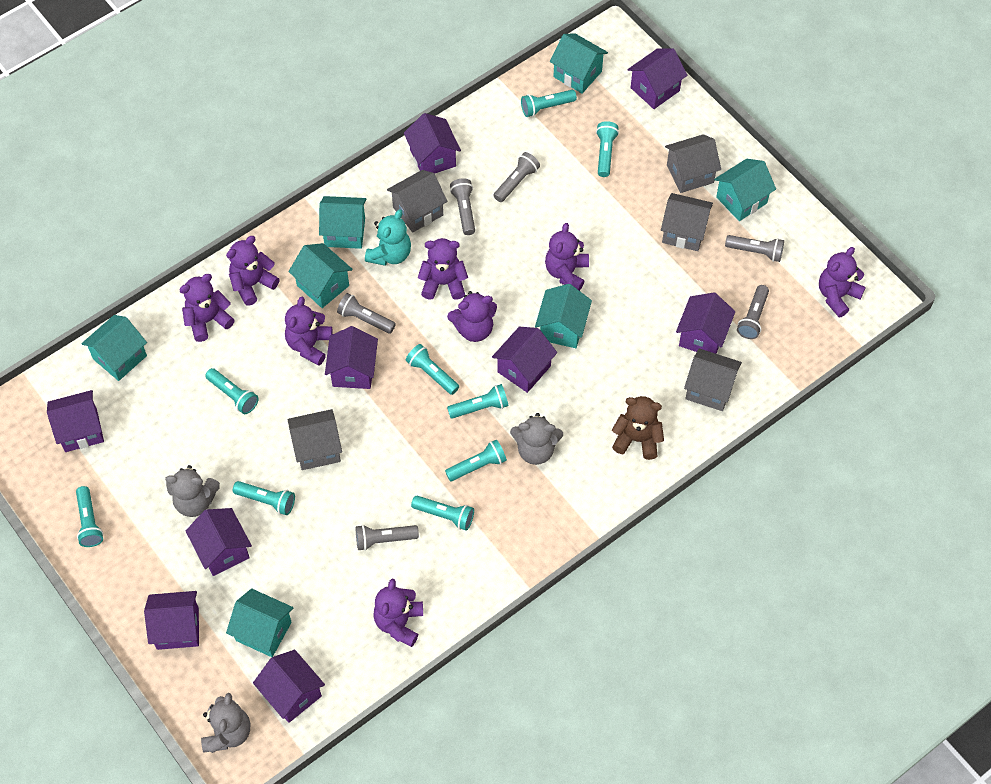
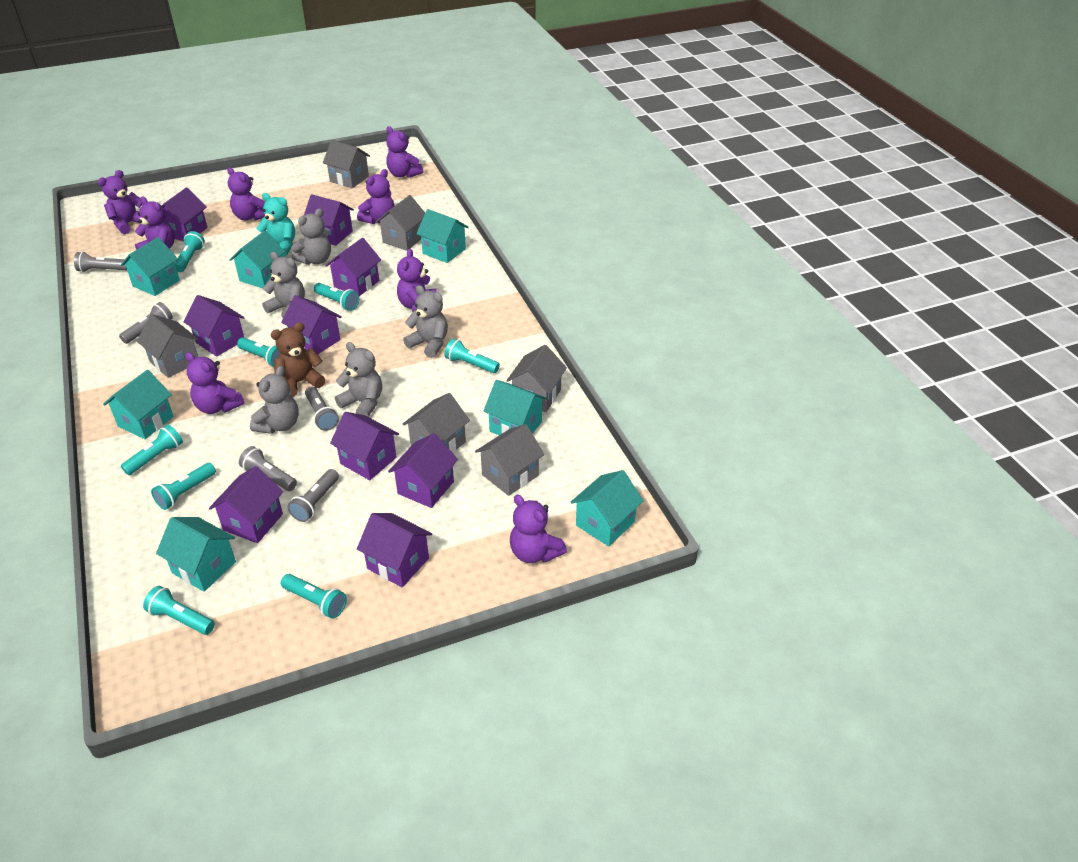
grey flashlight: 6 -> 5
grey house: 5 -> 6
grey teddy bear: 3 -> 5
turquoise flashlight: 9 -> 8

